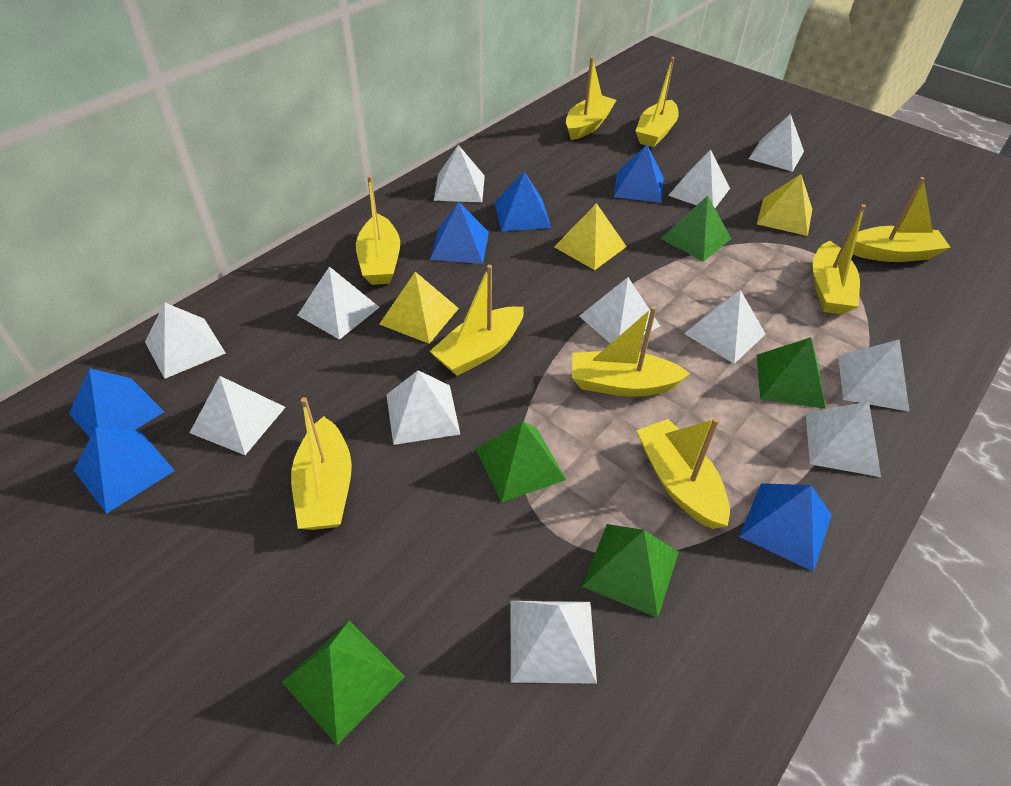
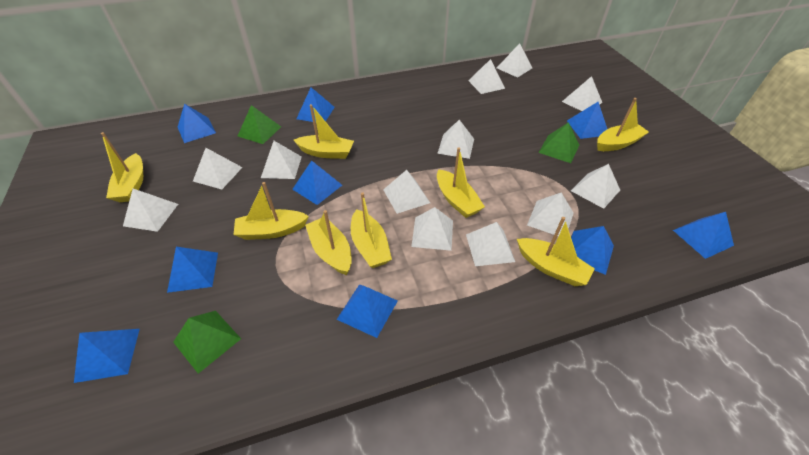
blue pyramid: 6 -> 9
green pyramid: 5 -> 3
yellow boat: 9 -> 8
yellow pyramid: 3 -> 0

